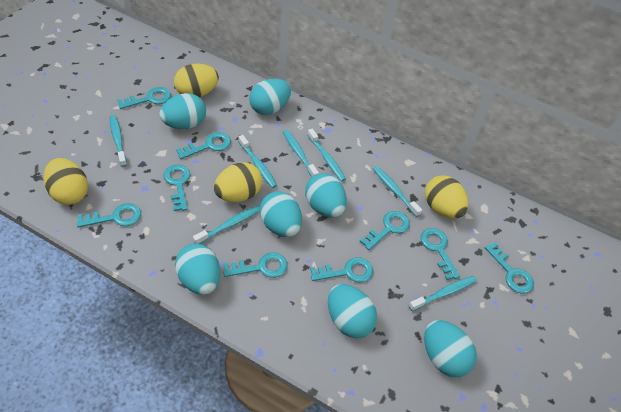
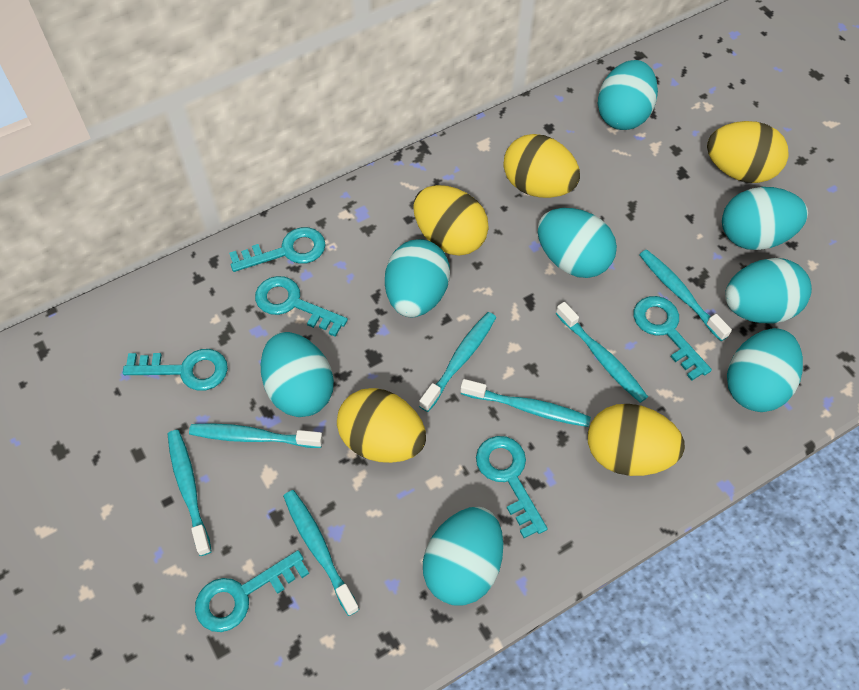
turquoise egg: 7 -> 8
turquoise key: 9 -> 6
yellow egg: 4 -> 5

